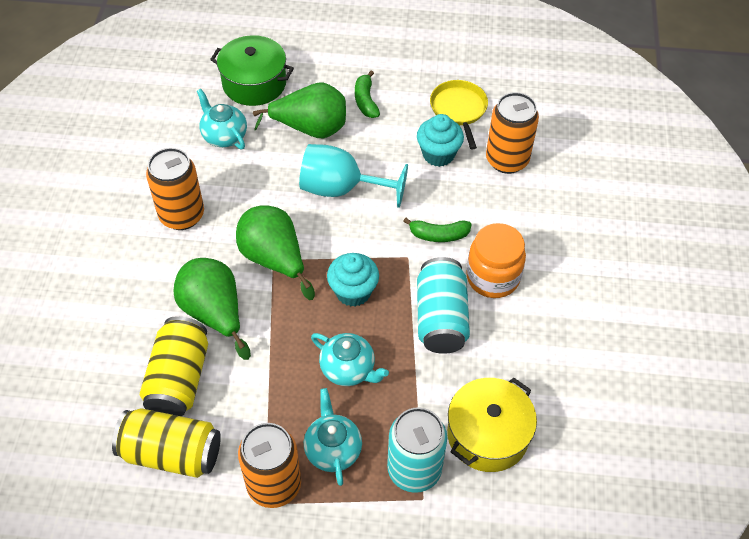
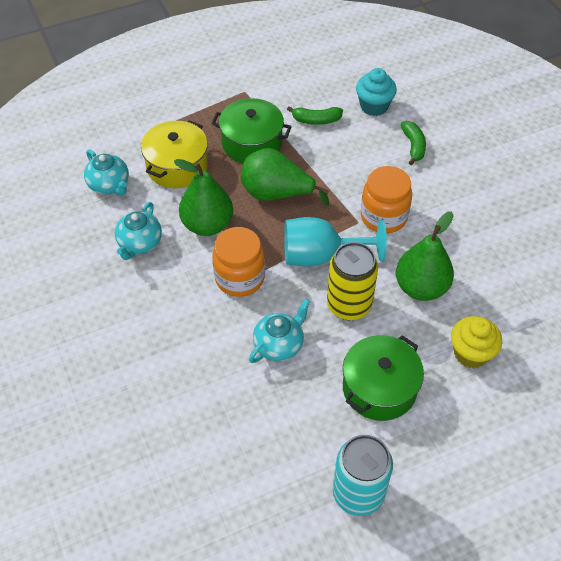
green pot: 1 -> 2
orange can: 3 -> 0
orange jar: 1 -> 2
turquoise can: 2 -> 1
turquoise cupcake: 2 -> 1
yellow can: 2 -> 1
yellow cupcake: 0 -> 1
yellow pan: 1 -> 0

